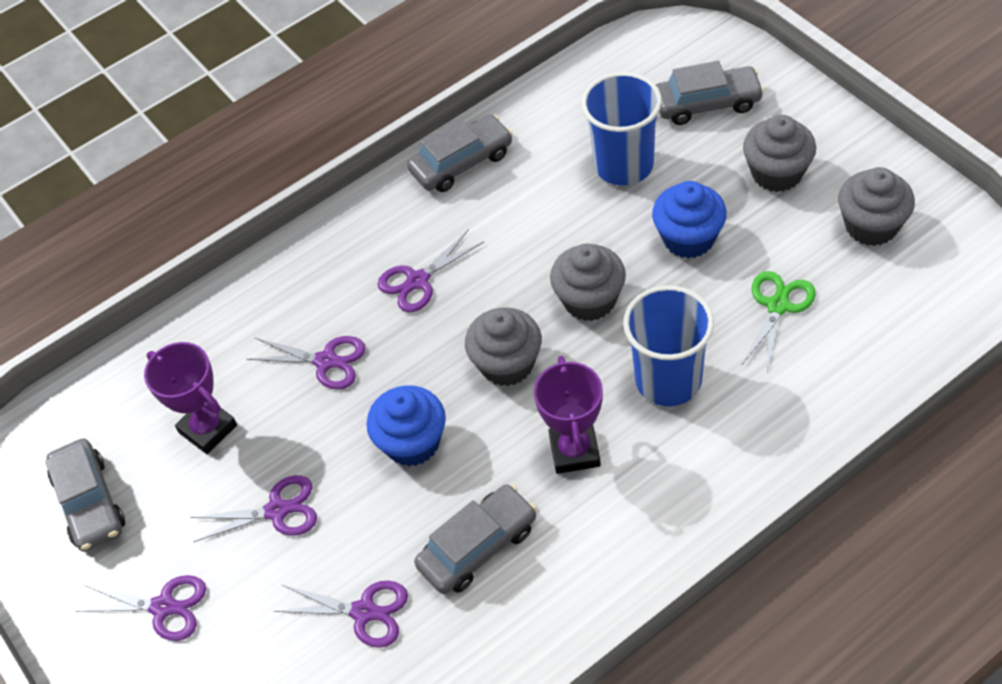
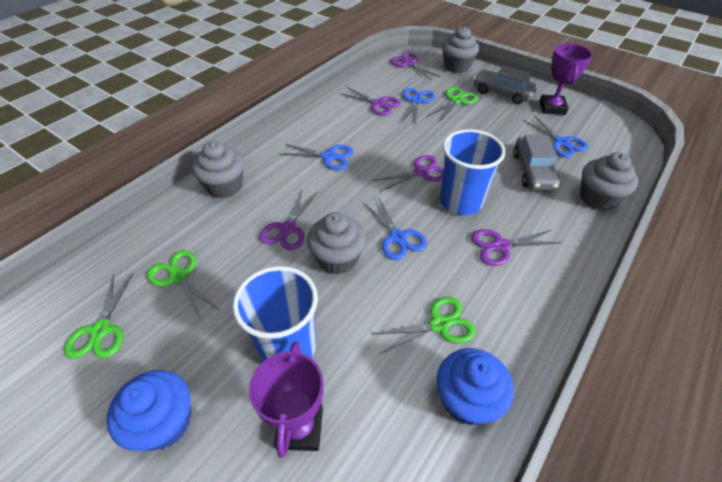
blue scissors: 0 -> 4
green scissors: 1 -> 4
grey car: 4 -> 2

